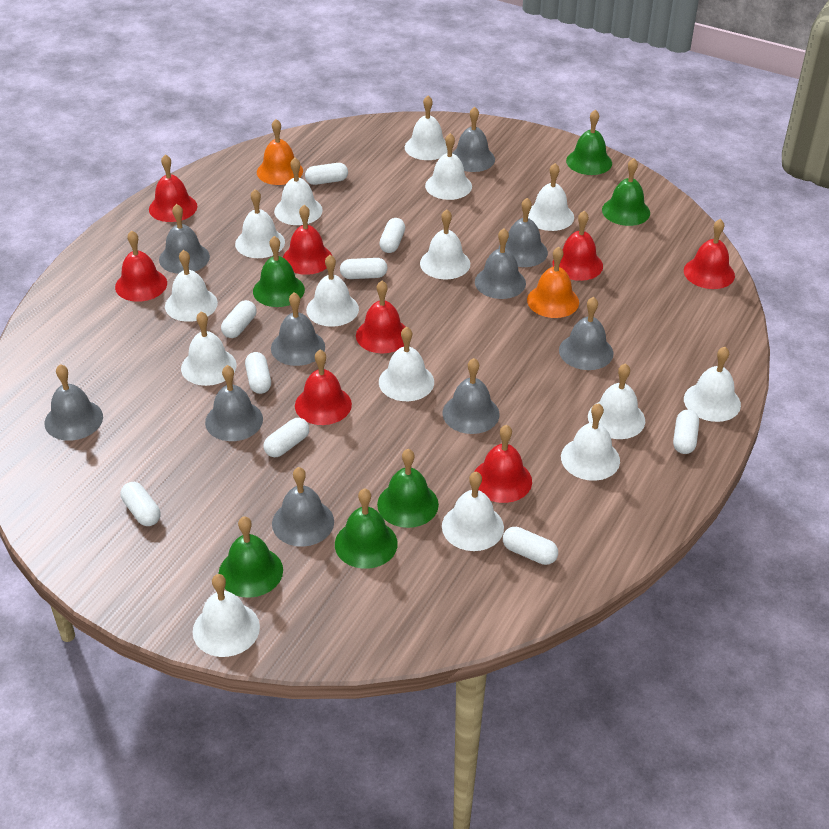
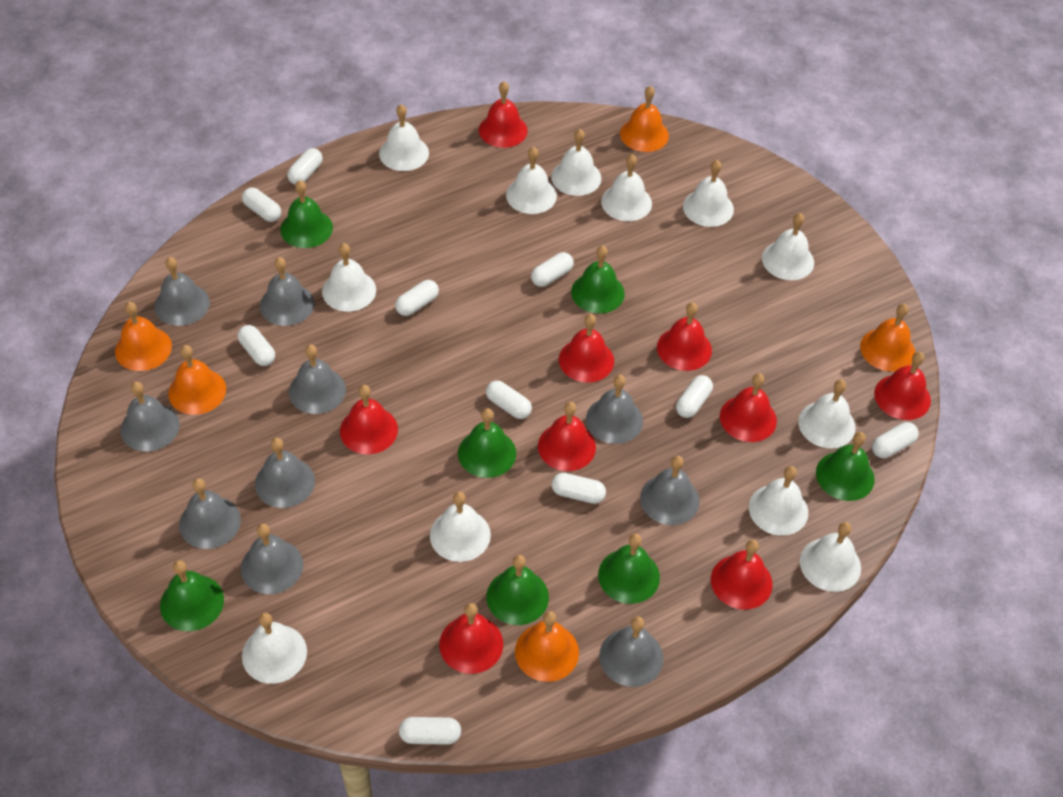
green bell: 6 -> 7
orange bell: 2 -> 5
red bell: 8 -> 9
white bell: 15 -> 12
white capsule: 9 -> 10

